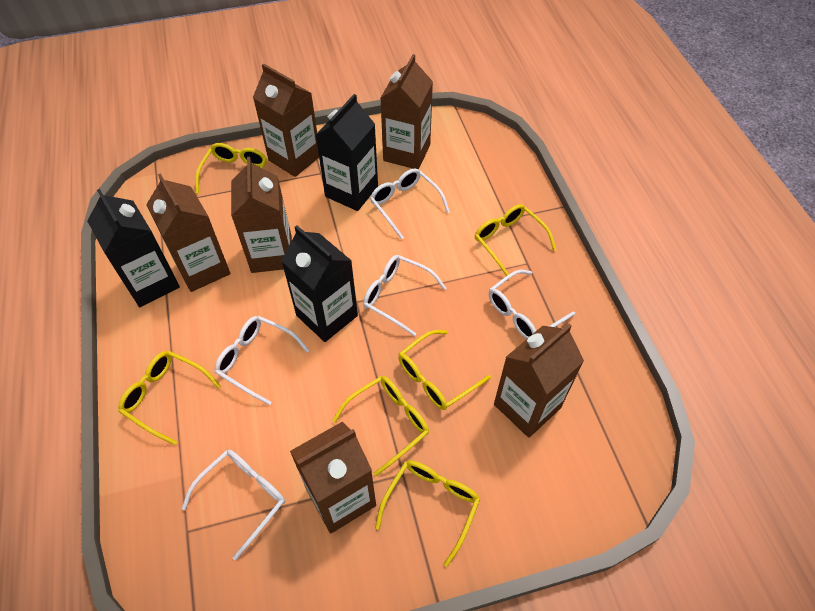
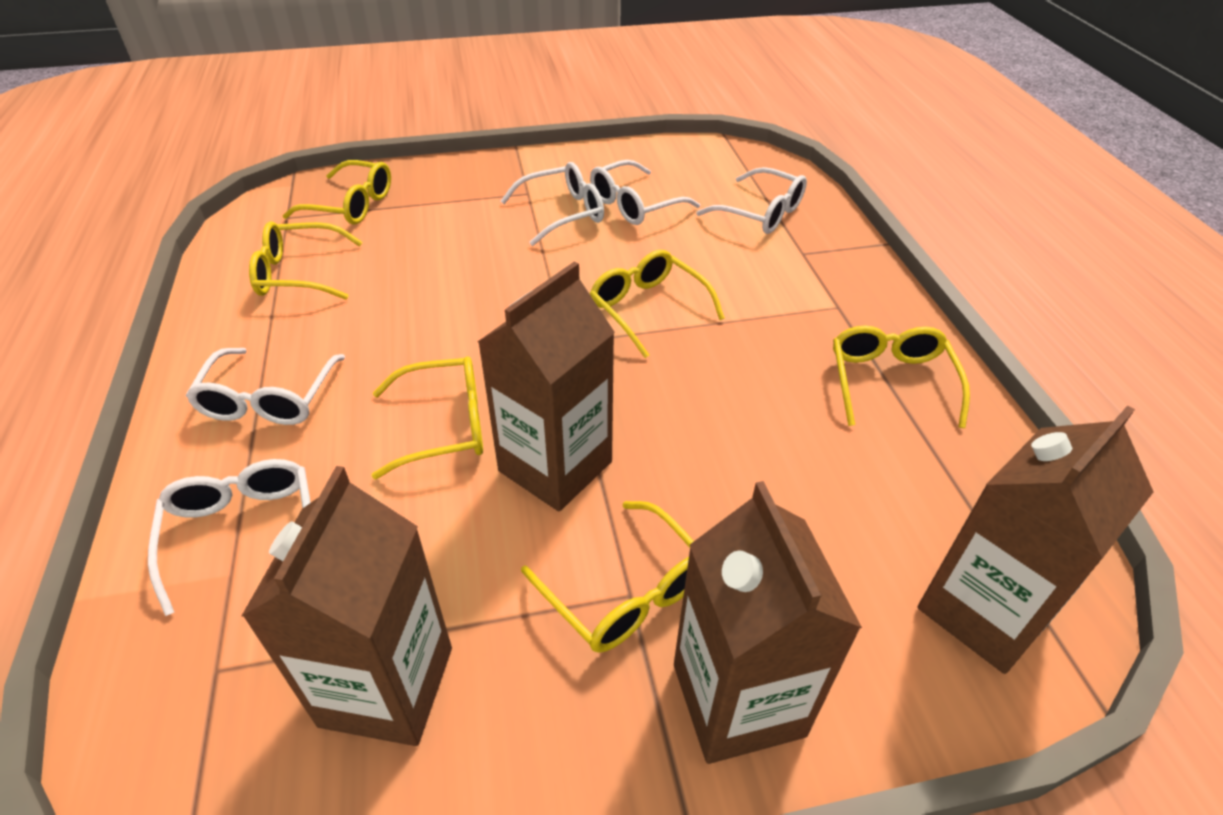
black carton: 3 -> 0
brown carton: 6 -> 4

